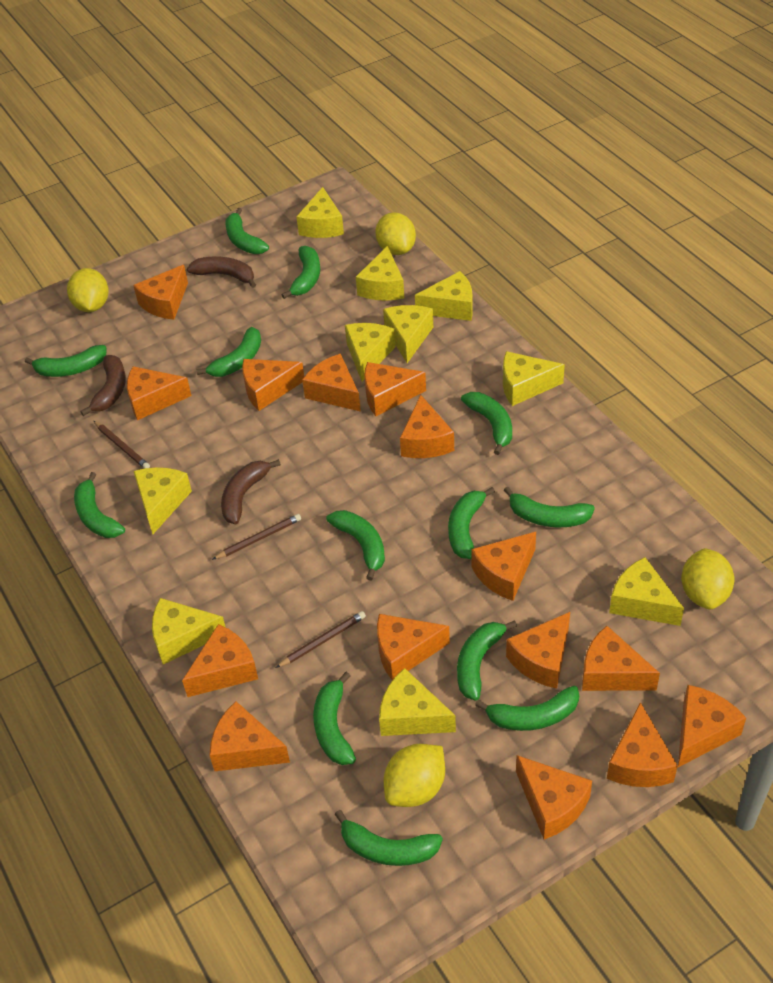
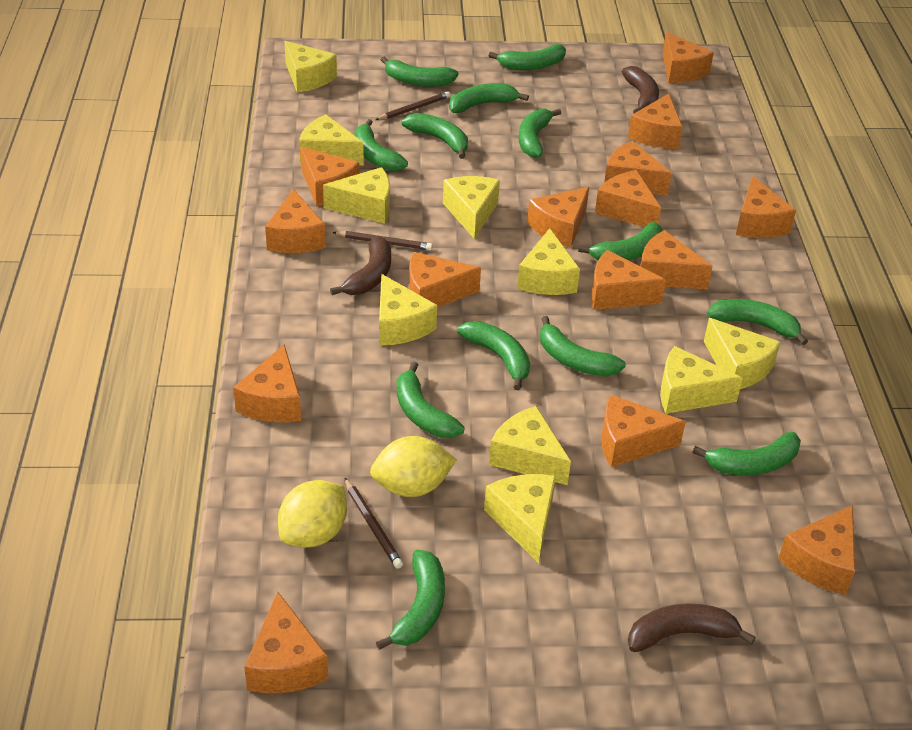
yellow lemon: 4 -> 2

